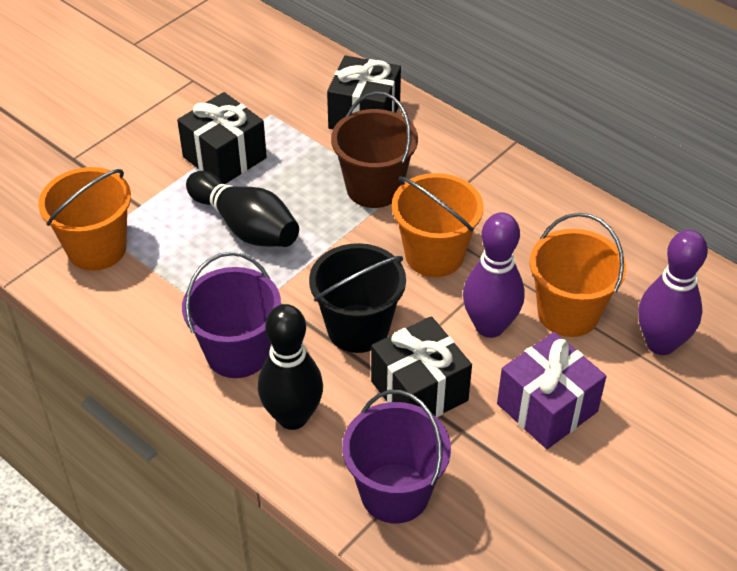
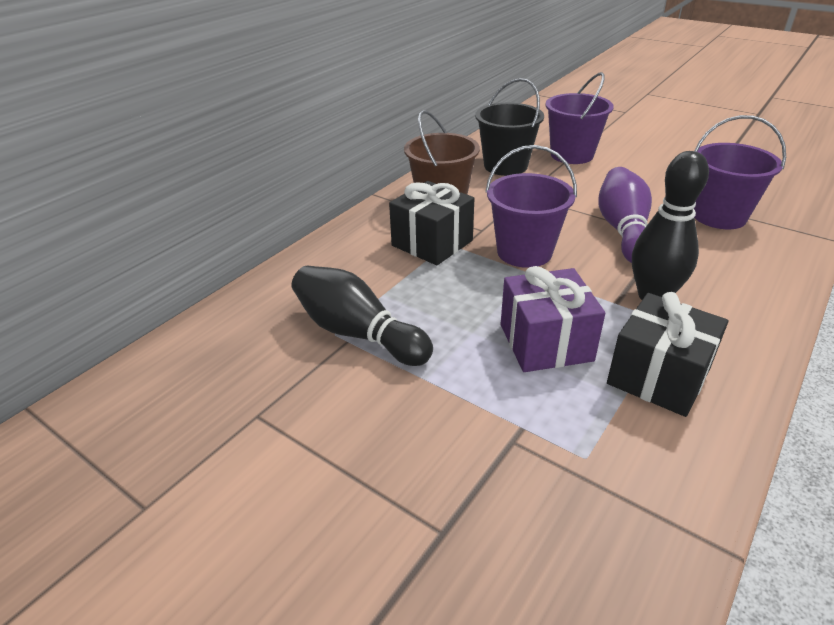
black gift: 3 -> 2
orange bucket: 3 -> 0
purple bowling pin: 2 -> 1
purple bucket: 2 -> 3

